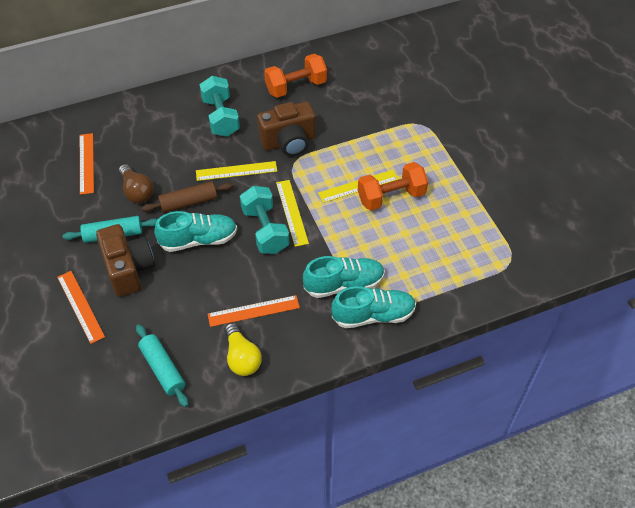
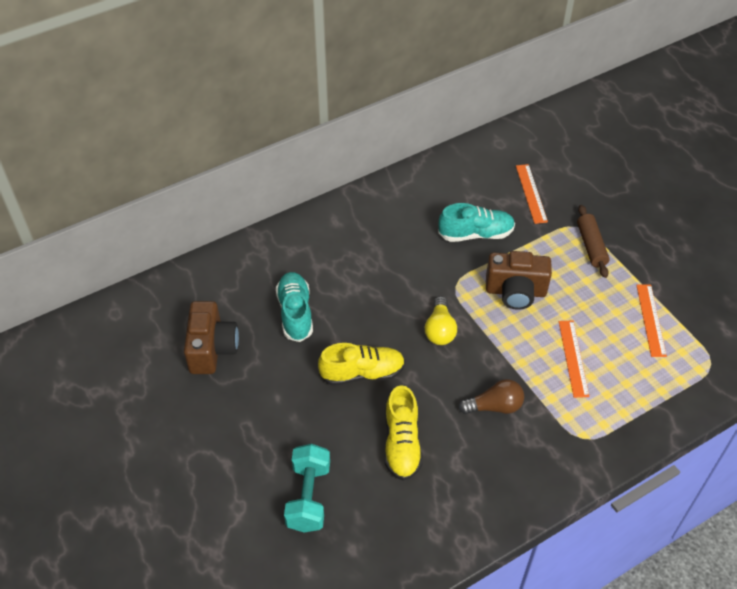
orange dumbbell: 2 -> 0
turquoise dumbbell: 2 -> 1
turquoise rolling pin: 2 -> 0
turquoise shoe: 3 -> 2
yellow ruler: 3 -> 0
yellow shoe: 0 -> 2

